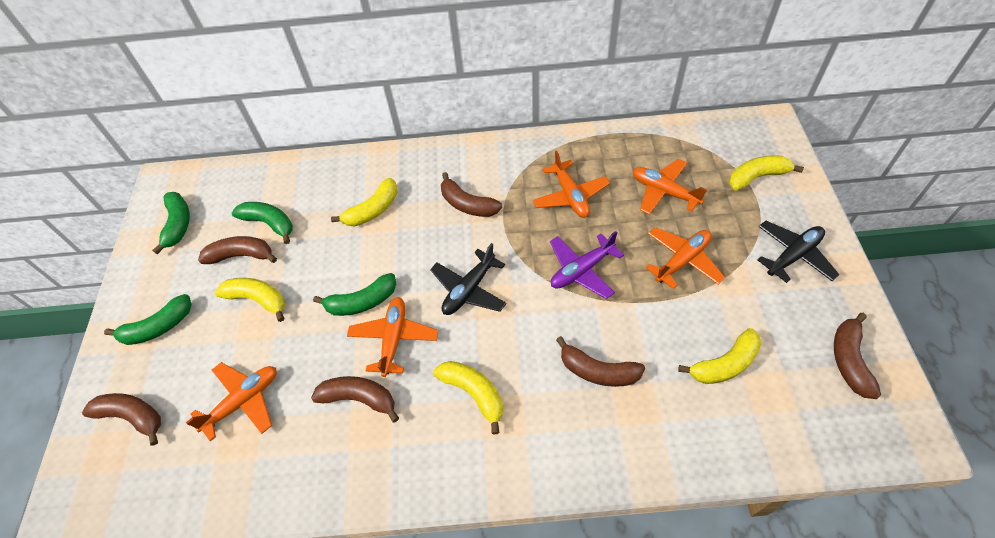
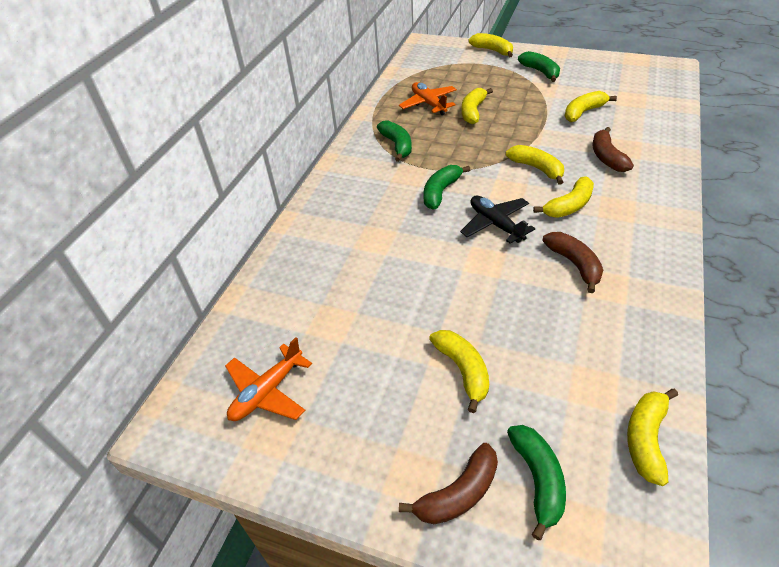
black plane: 2 -> 1
brown banana: 6 -> 3
orange plane: 5 -> 2
purple plane: 1 -> 0
yellow banana: 5 -> 7

